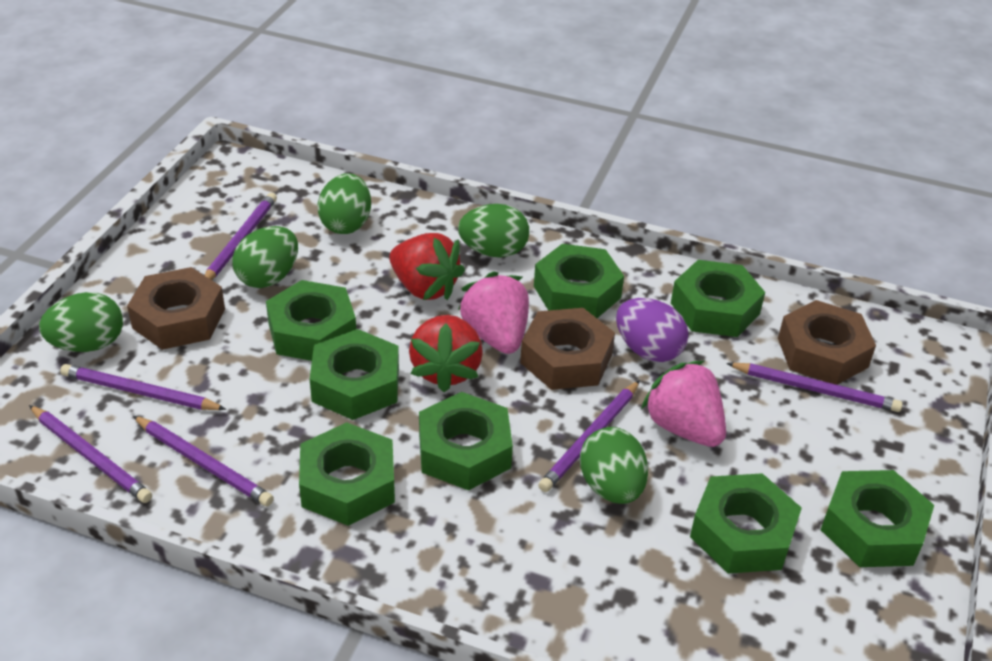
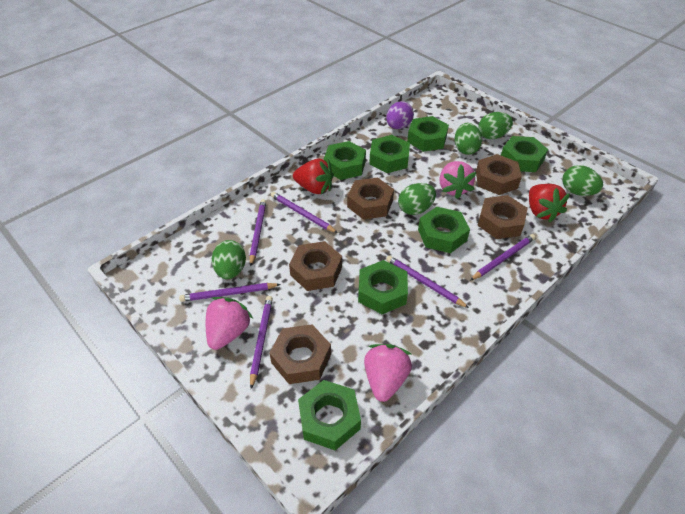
brown nut: 3 -> 5
green nut: 8 -> 7
pink strawberry: 2 -> 3

